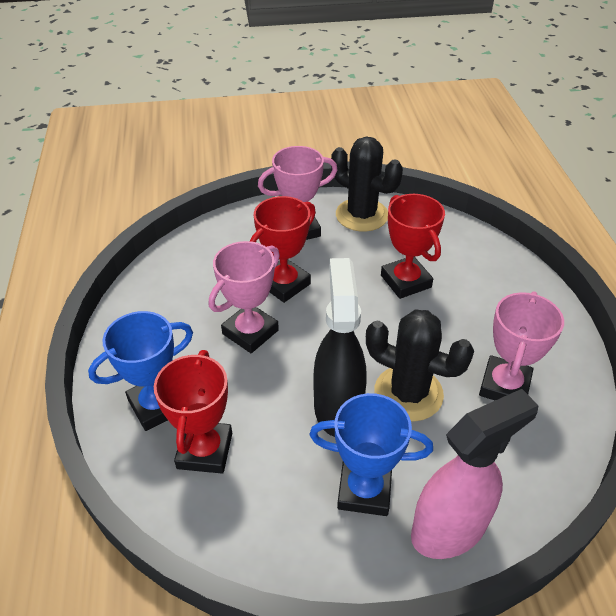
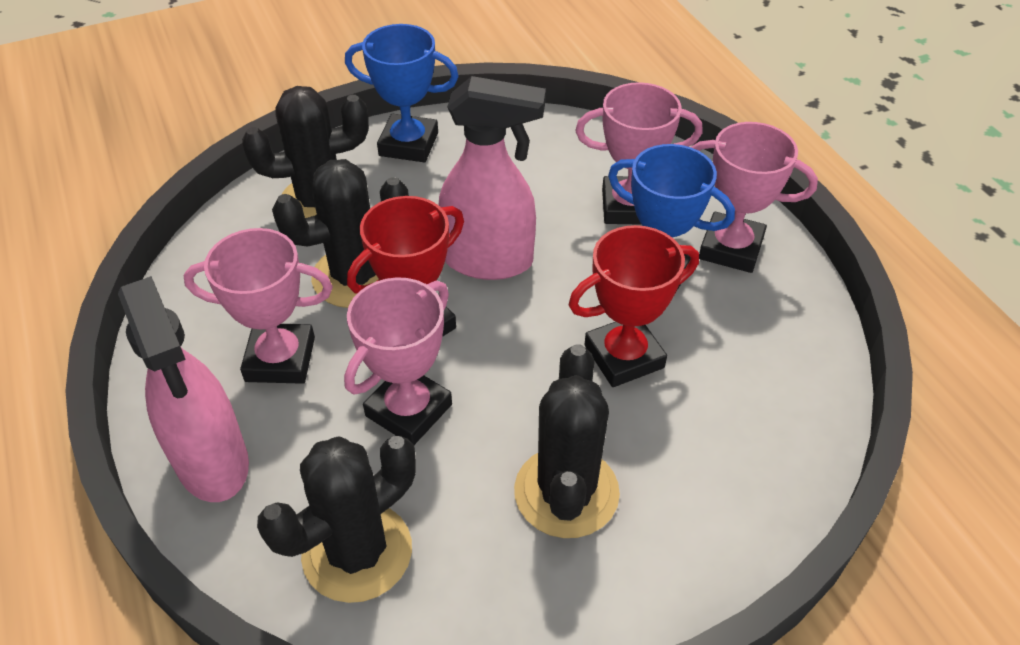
black cactus: 2 -> 4
black spray bottle: 1 -> 0
pink spray bottle: 1 -> 2
pink trophy: 3 -> 4
red trophy: 3 -> 2

